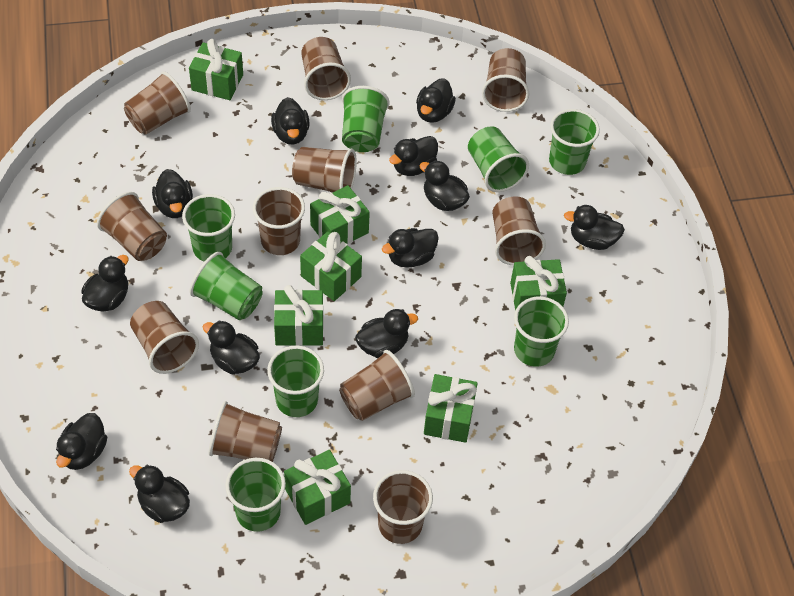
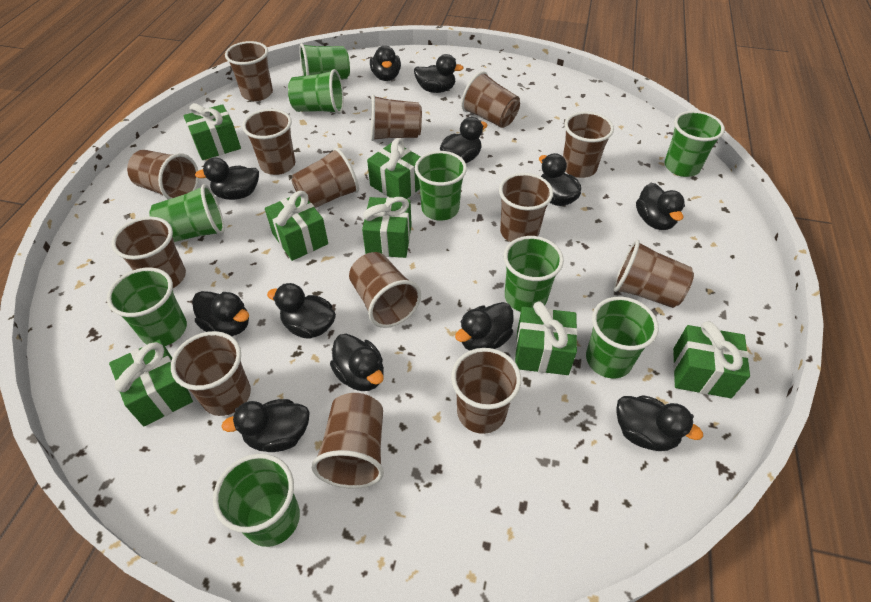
brown cup: 11 -> 14
green cup: 8 -> 9

